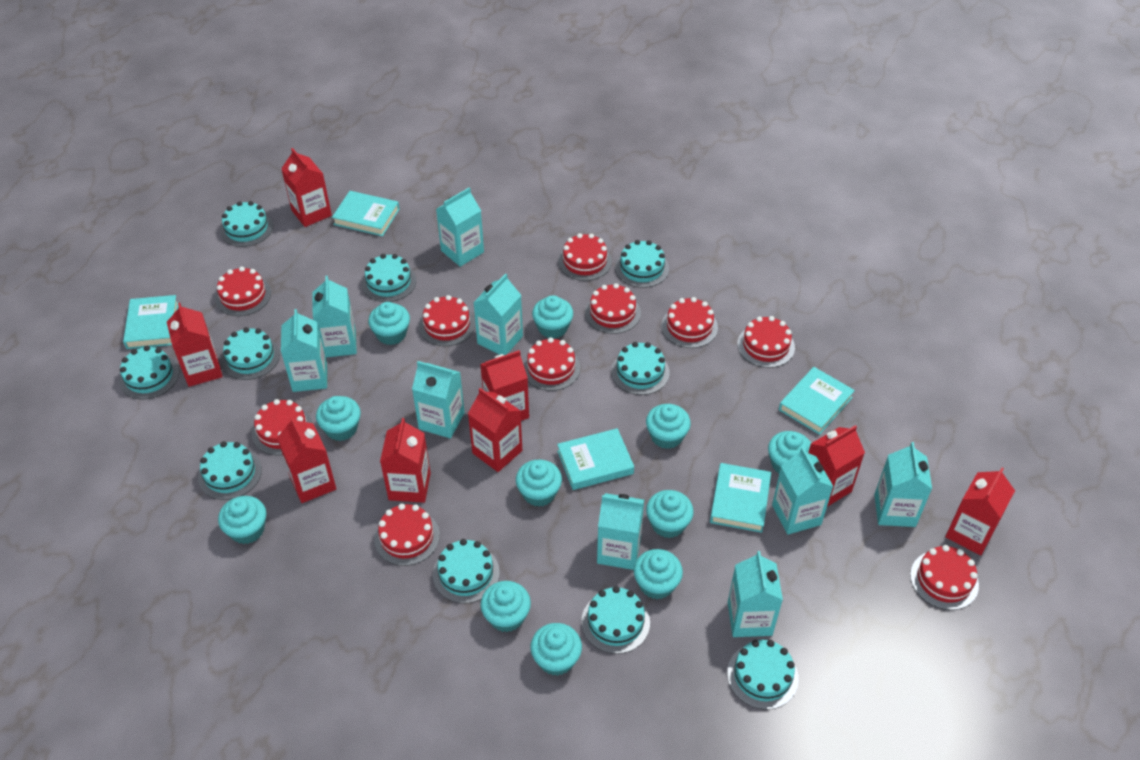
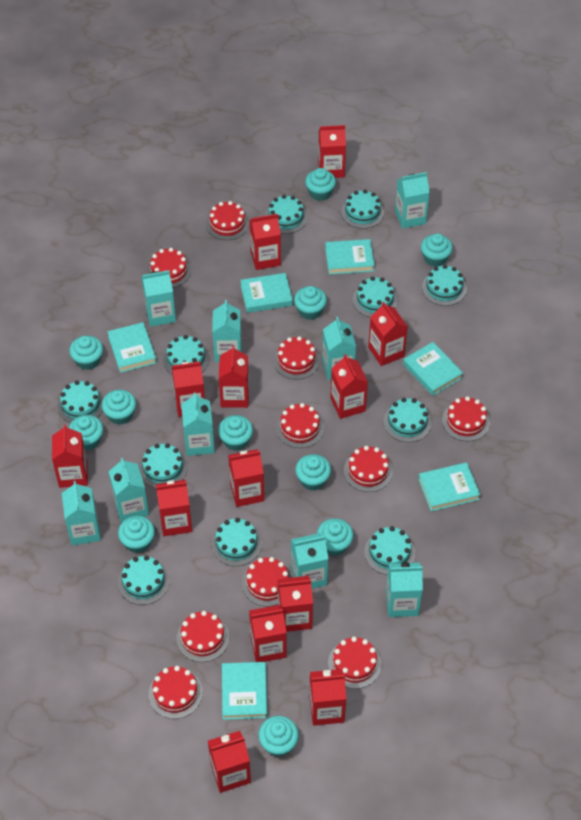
red carton: 8 -> 13
turquoise book: 5 -> 6
turquoise cake: 10 -> 11

